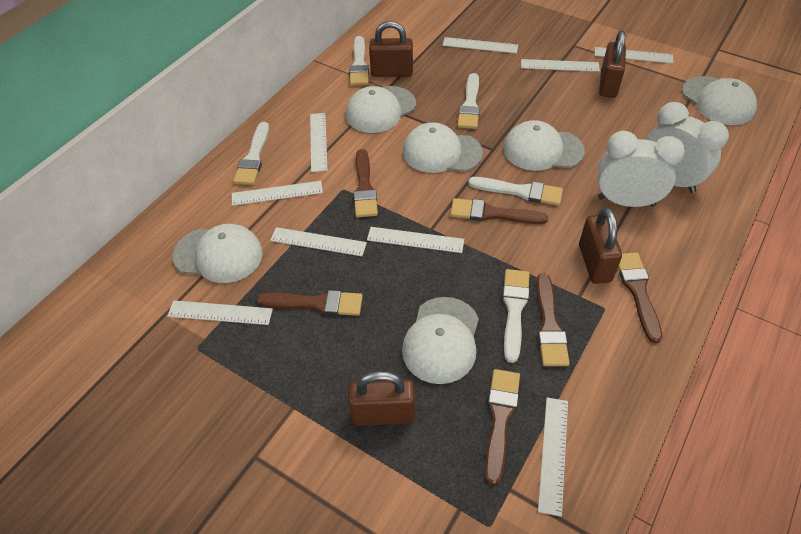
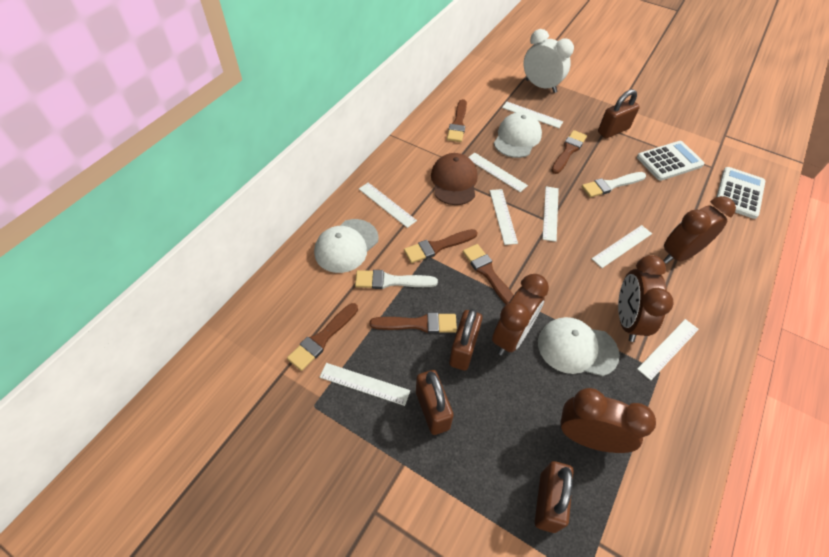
brown cap: 0 -> 1
brown clock: 0 -> 4
white brush: 5 -> 2
white calculator: 0 -> 2
white cap: 6 -> 3
white clock: 2 -> 1
white ruler: 9 -> 8

